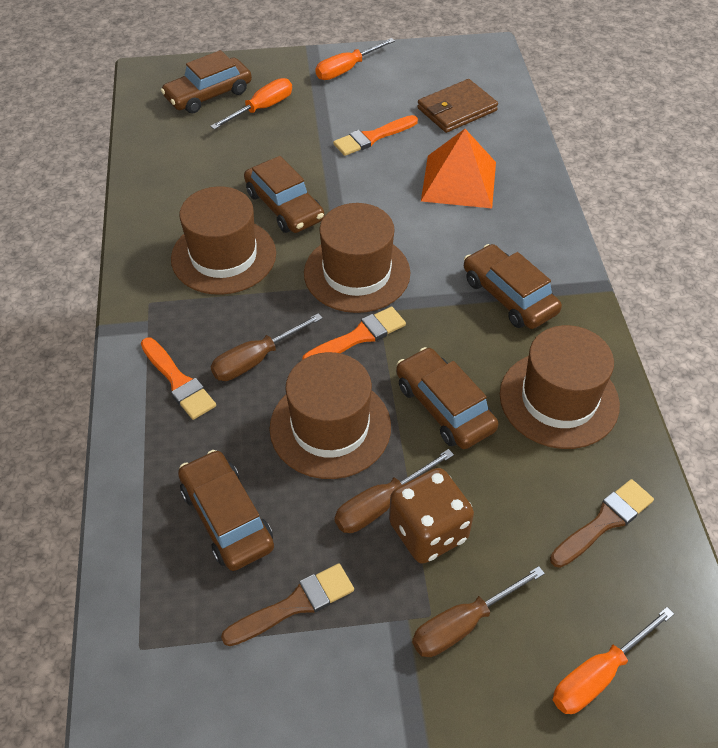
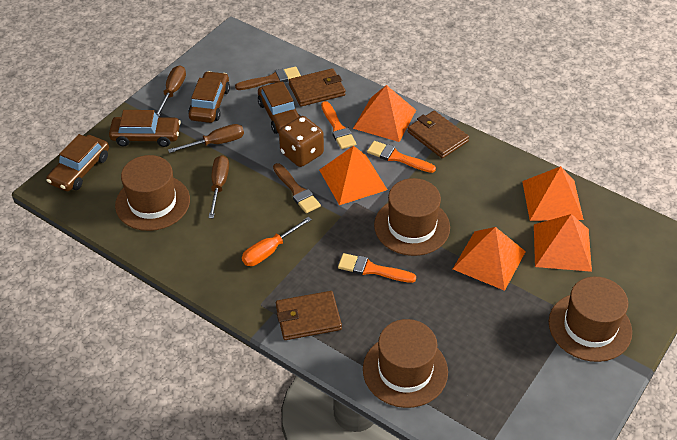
brown car: 5 -> 4
brown wallet: 1 -> 3
orange pyramid: 1 -> 5
orange screwdriver: 3 -> 1

